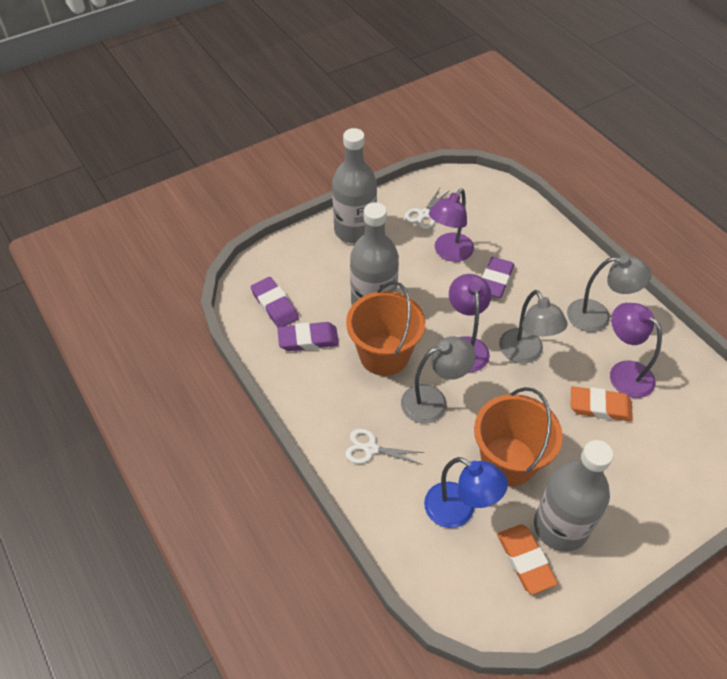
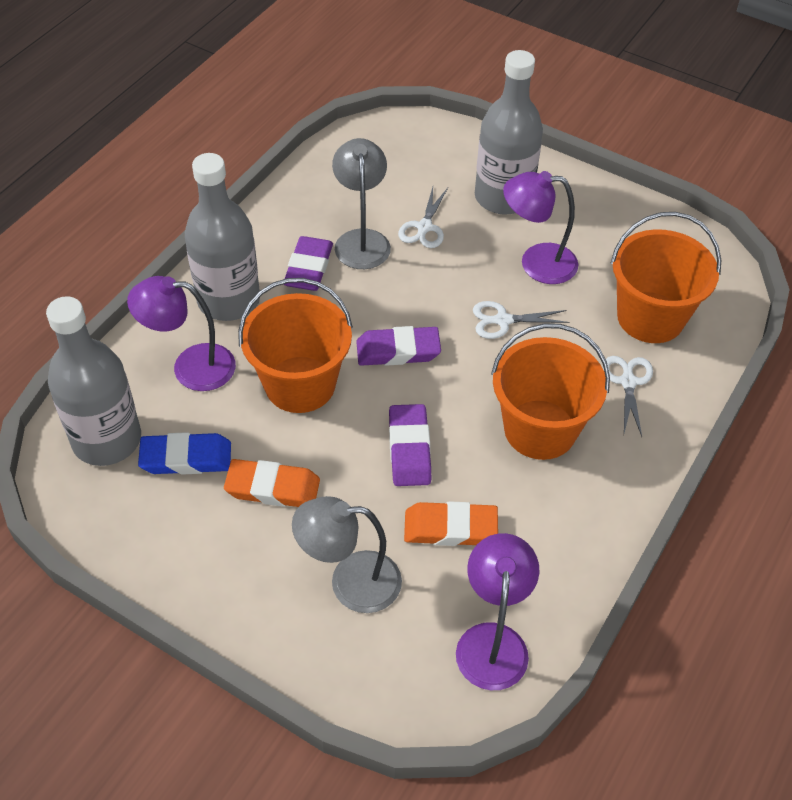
blue eraser: 0 -> 1
blue lamp: 1 -> 0
grey lamp: 3 -> 2
orange bucket: 2 -> 3
white scissors: 2 -> 3

